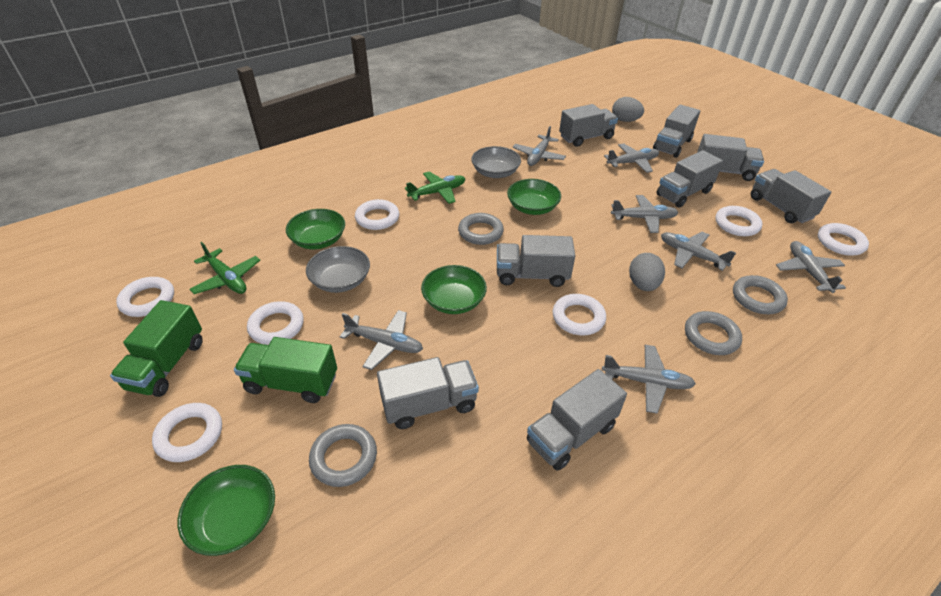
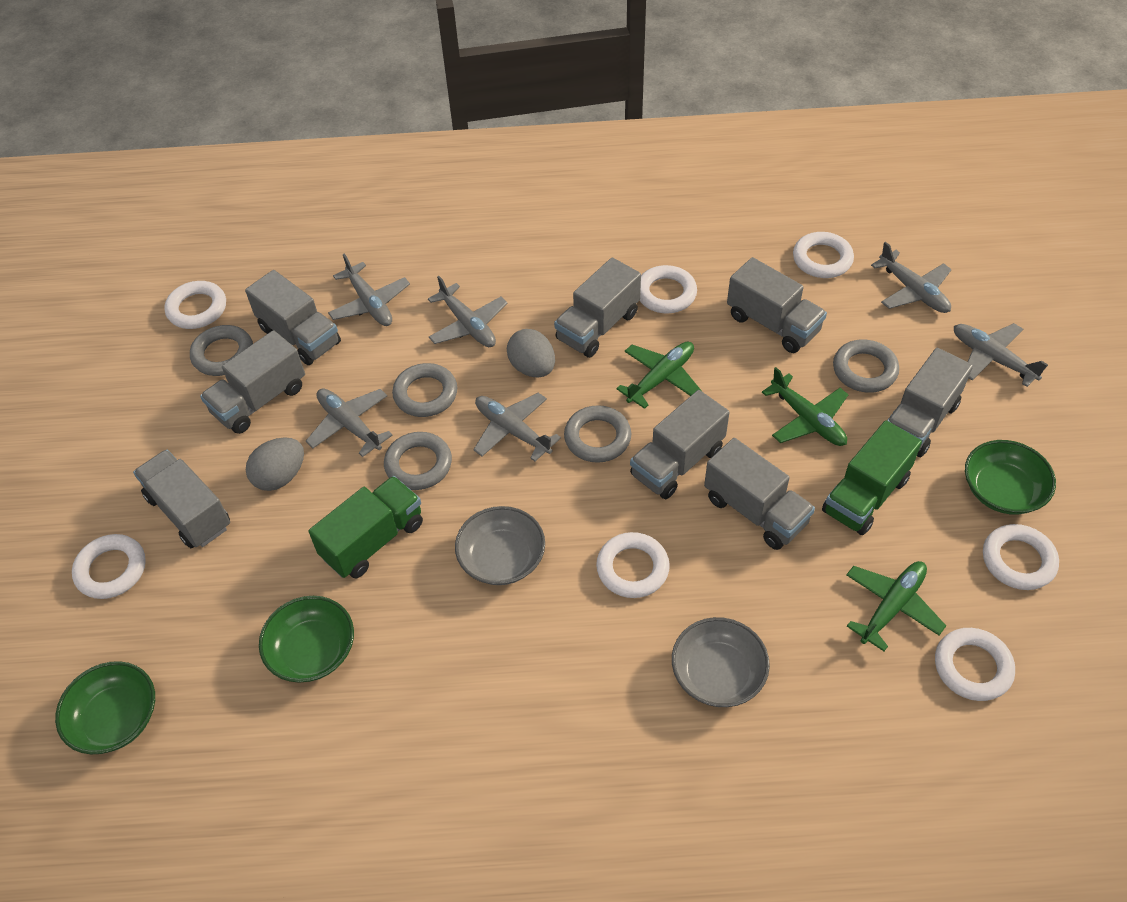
green bowl: 4 -> 3
green plane: 2 -> 3
grey plane: 7 -> 6
grey ring: 4 -> 5

